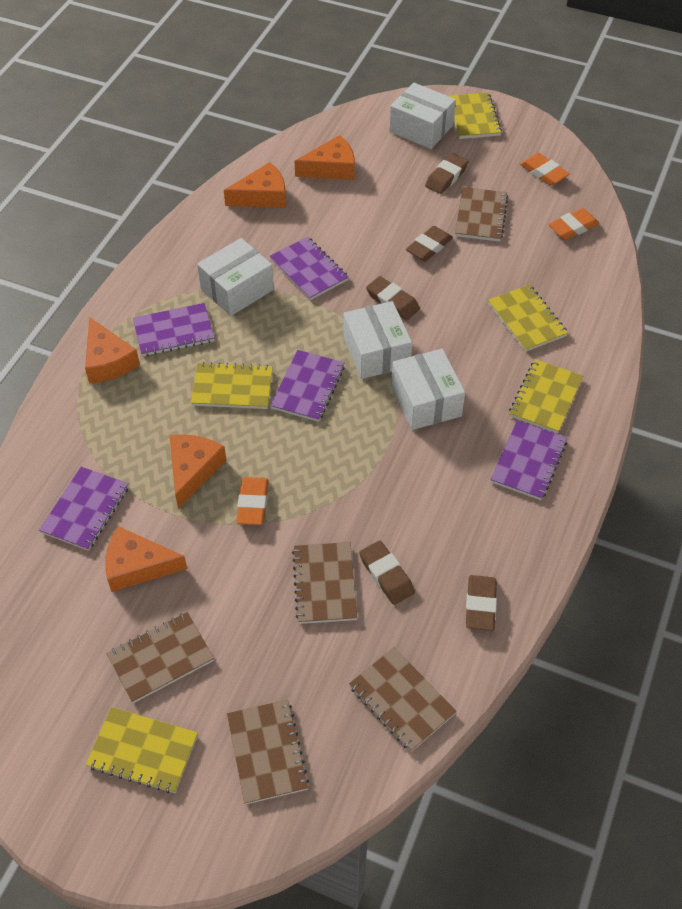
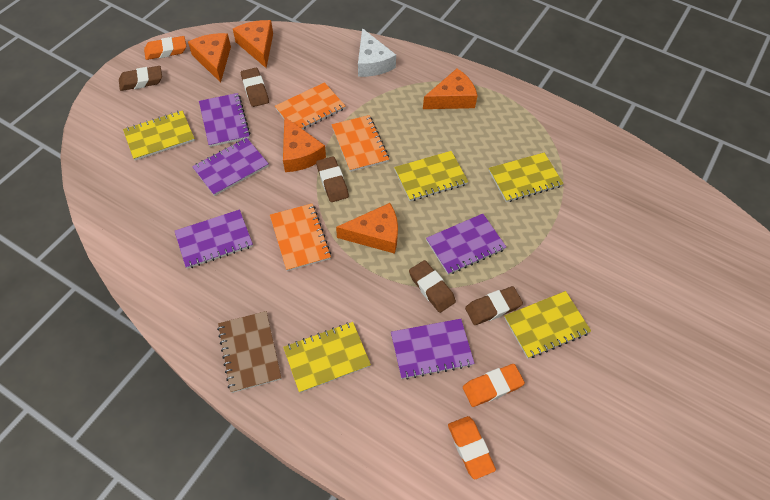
brown notebook: 5 -> 1
orange notebook: 0 -> 3
white box: 4 -> 0
white cheese: 0 -> 1

